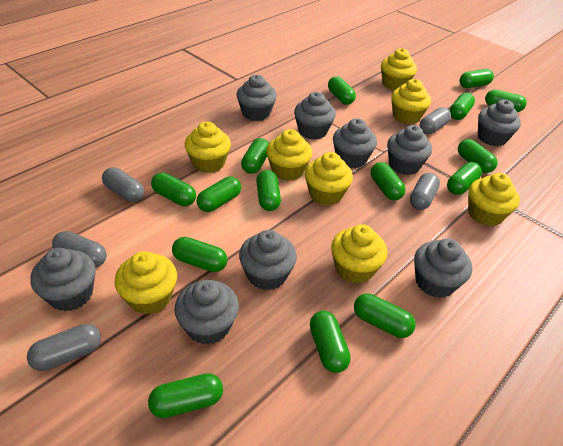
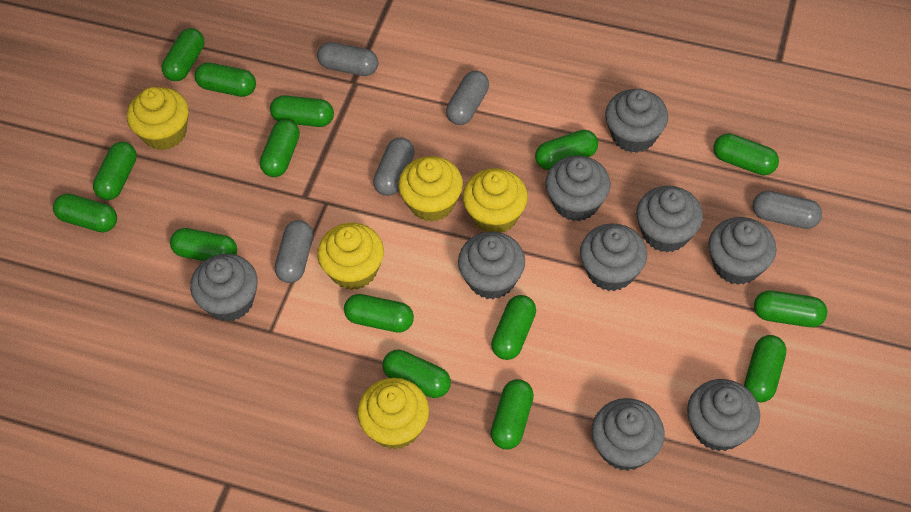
yellow cupcake: 8 -> 5

